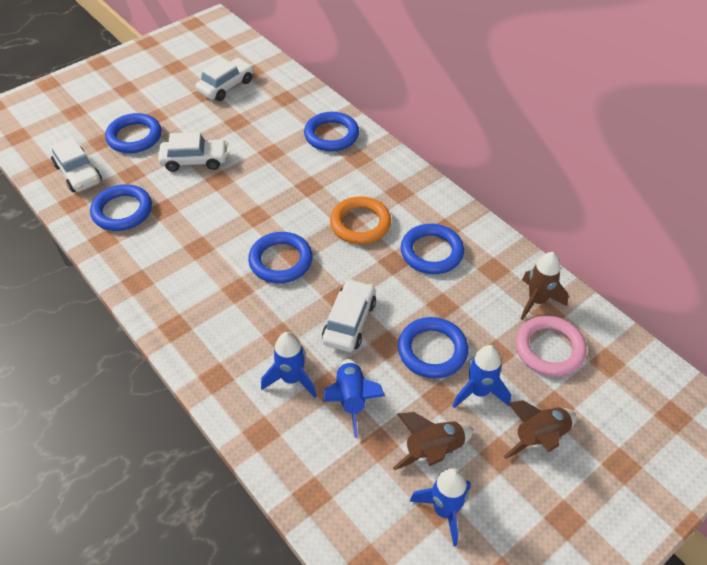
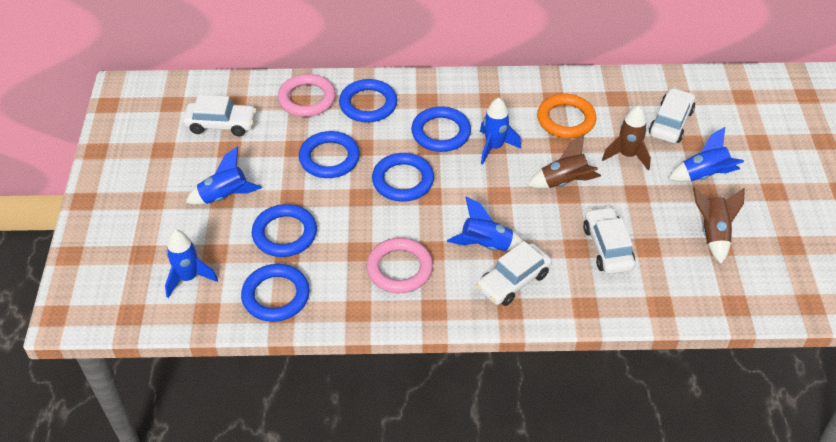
blue rocket: 4 -> 5
pink ring: 1 -> 2

